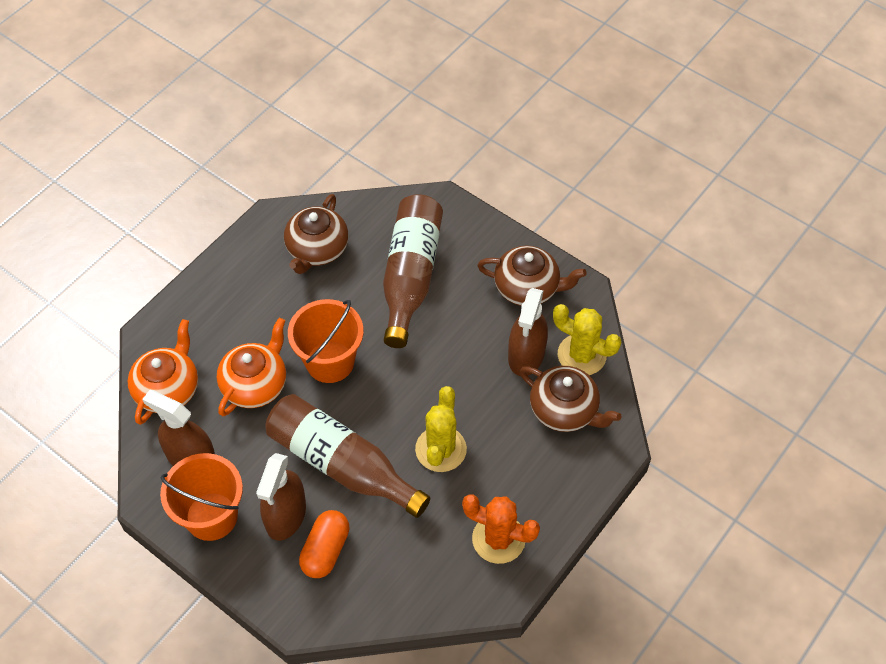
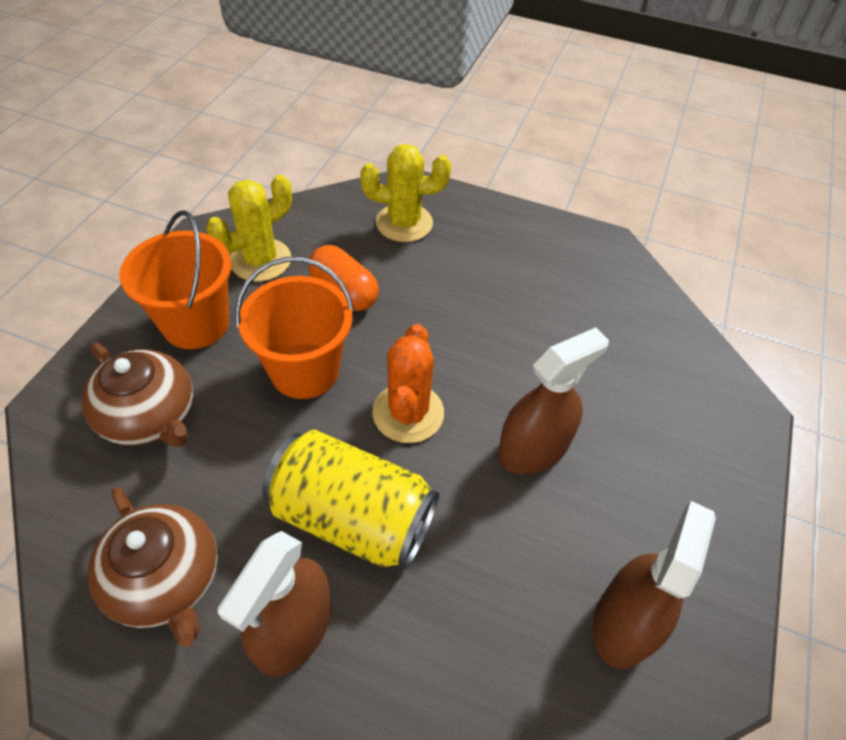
brown bottle: 2 -> 0
brown teapot: 3 -> 2
orange teapot: 2 -> 0
yellow can: 0 -> 1

